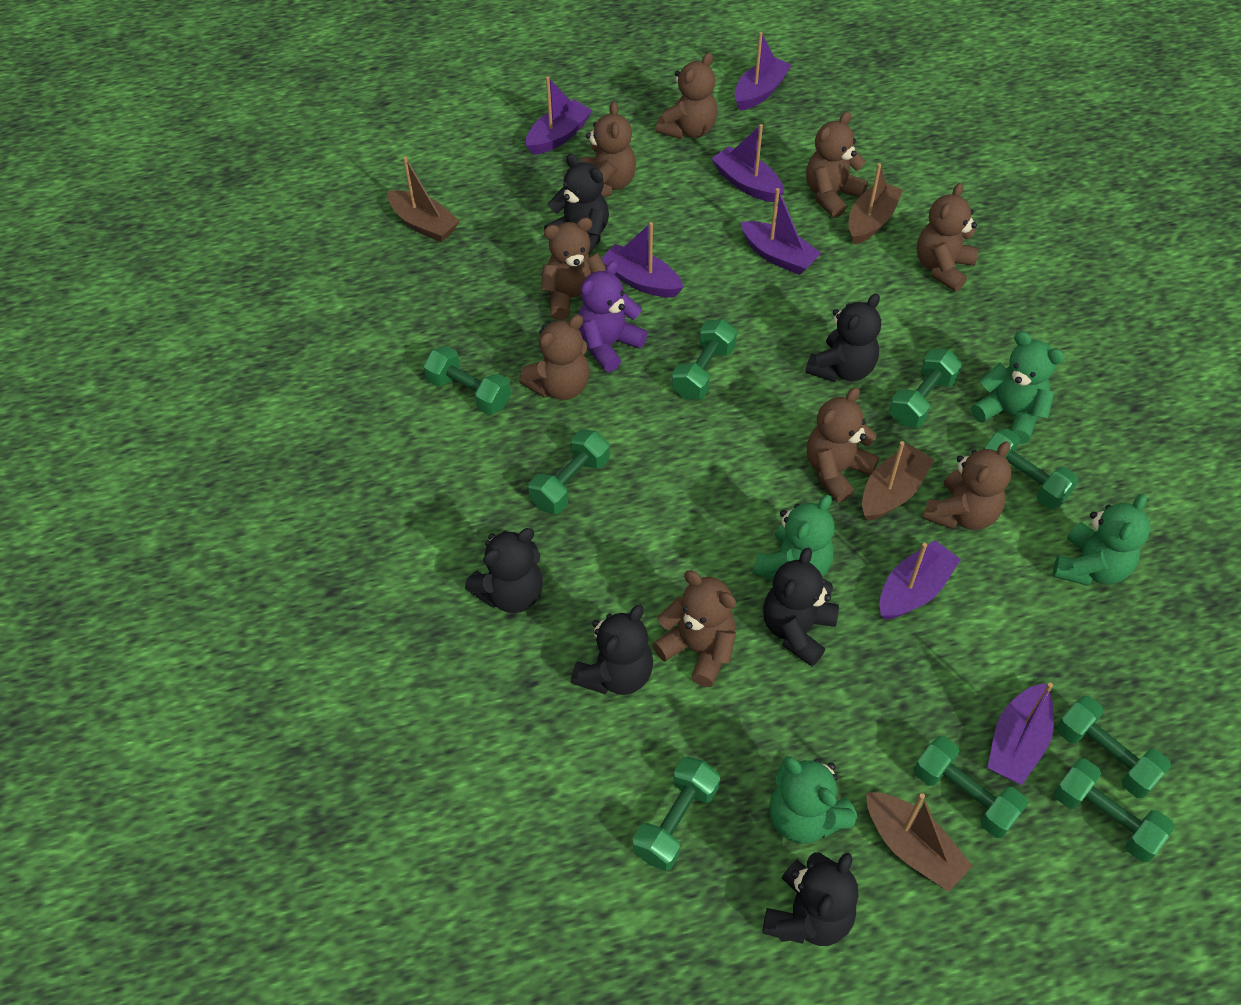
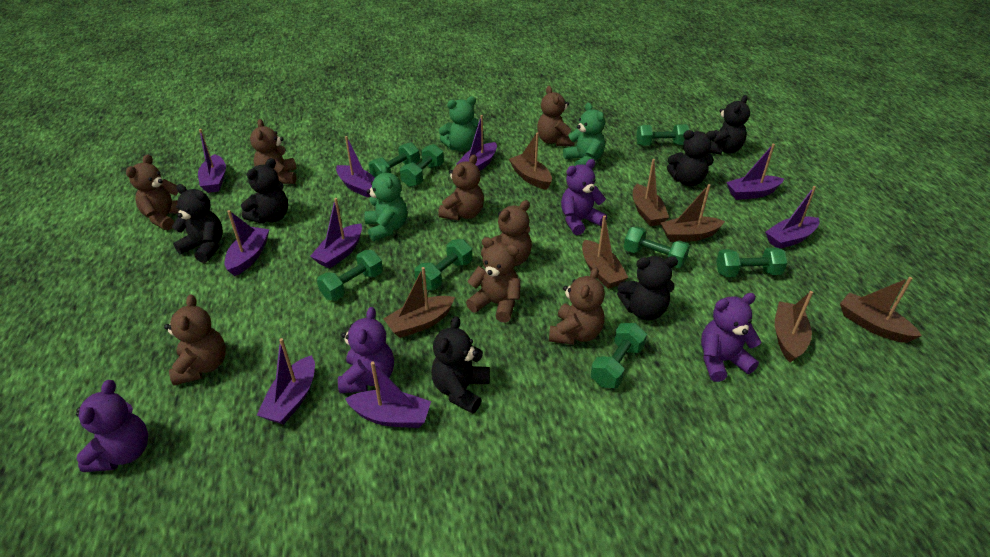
brown boat: 4 -> 7
brown teddy bear: 9 -> 8
green dumbbell: 9 -> 8
green teddy bear: 4 -> 3
purple boat: 7 -> 9
purple teddy bear: 1 -> 4

